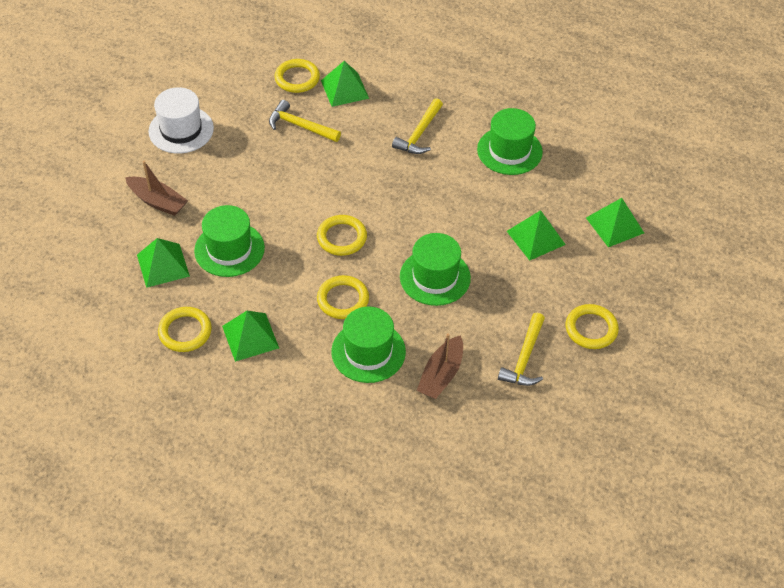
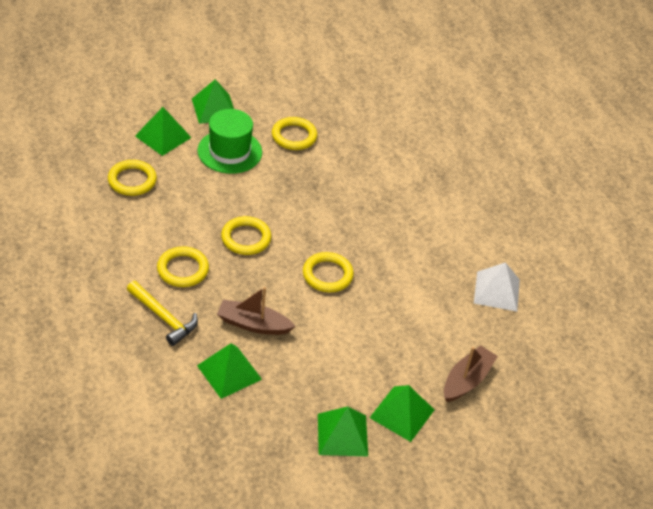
green hat: 4 -> 1
white hat: 1 -> 0
white pyramid: 0 -> 1
yellow hammer: 3 -> 1

